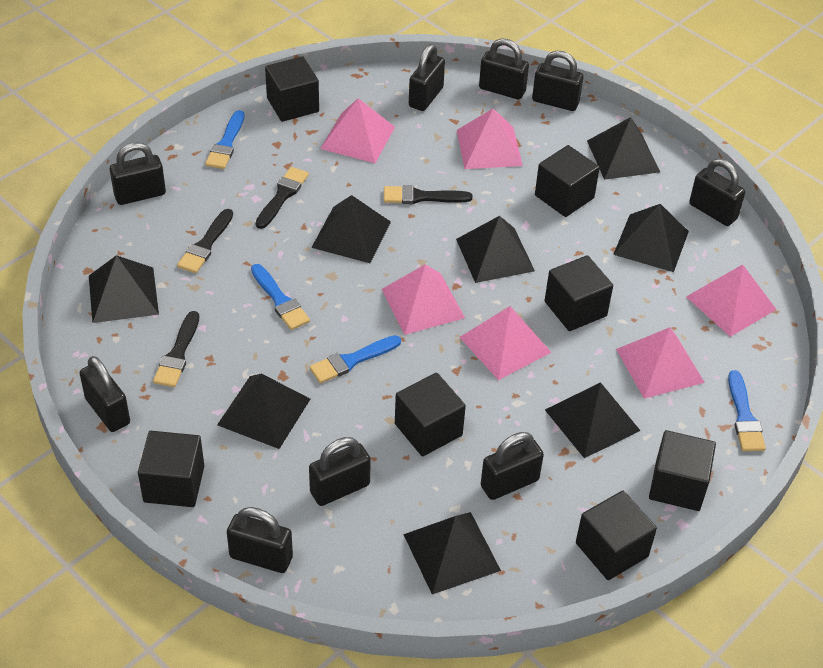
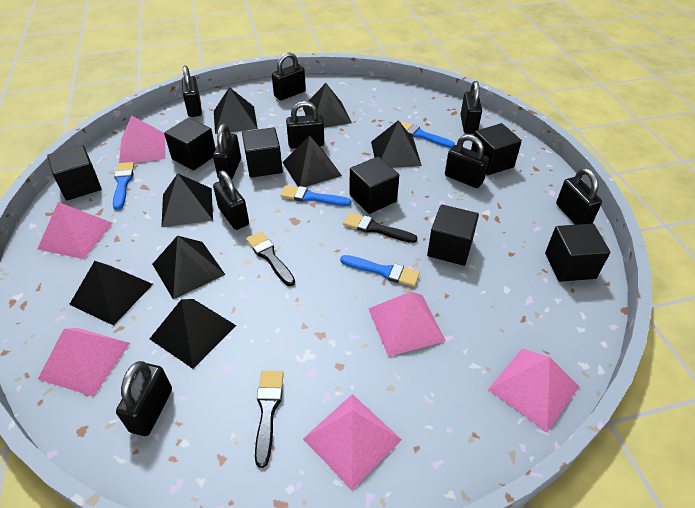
black brush: 4 -> 3

